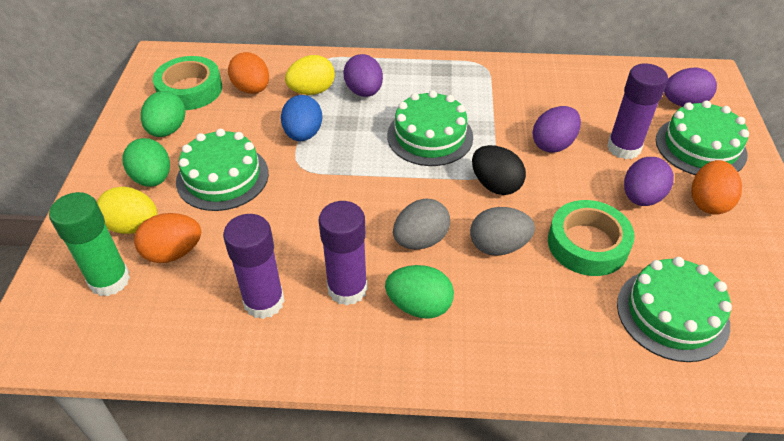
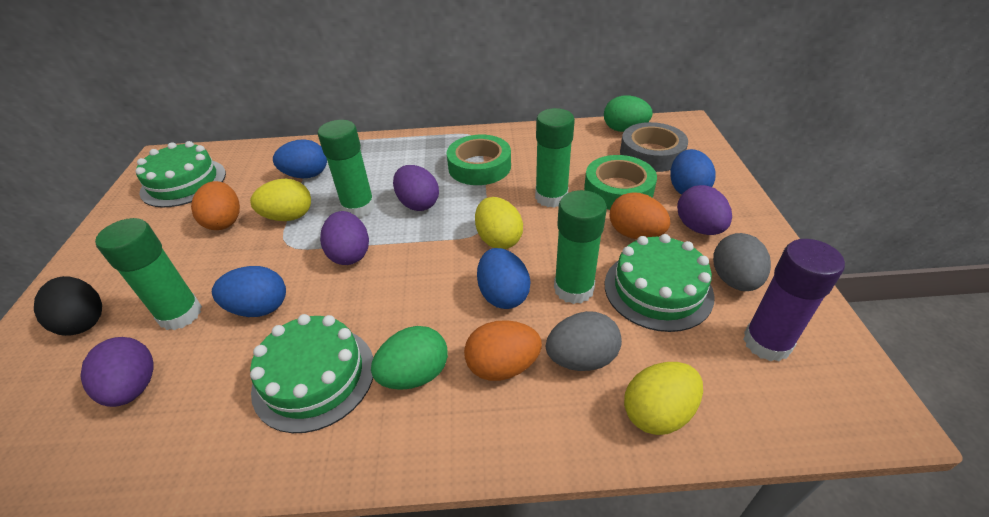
blue egg: 1 -> 4
green cake: 4 -> 3
green egg: 3 -> 2
green glue stick: 1 -> 4
grey tape: 0 -> 1
purple glue stick: 3 -> 1
yellow egg: 2 -> 3

